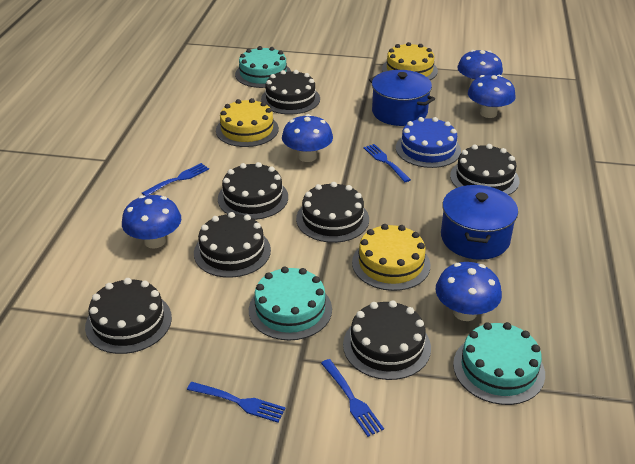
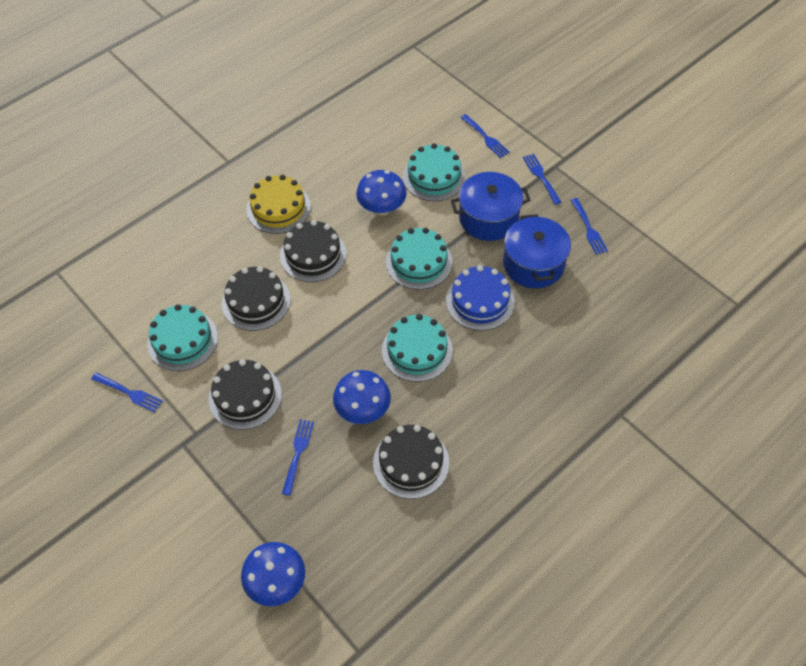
black cake: 7 -> 4
blue fork: 4 -> 5
blue mushroom: 5 -> 3
turquoise cake: 3 -> 4
yellow cake: 3 -> 1

